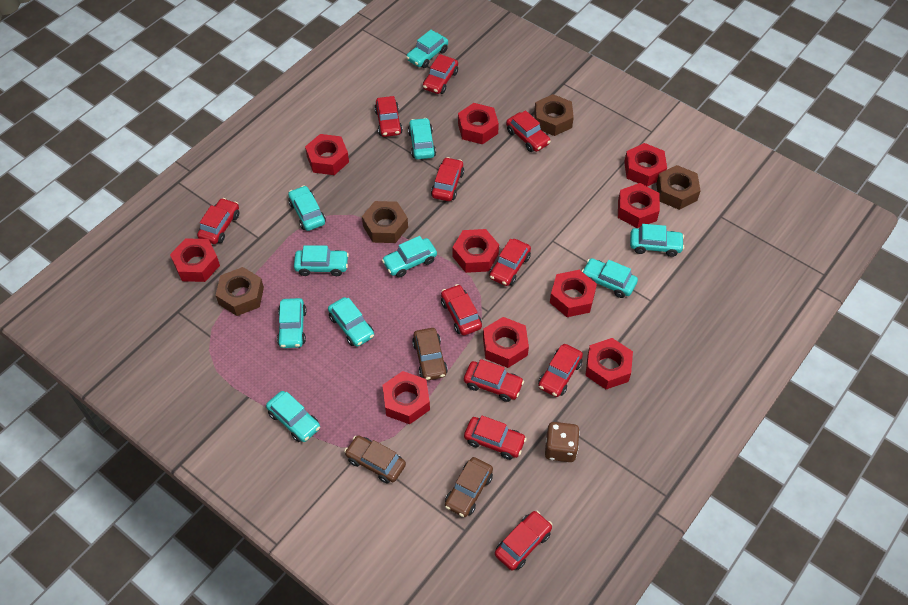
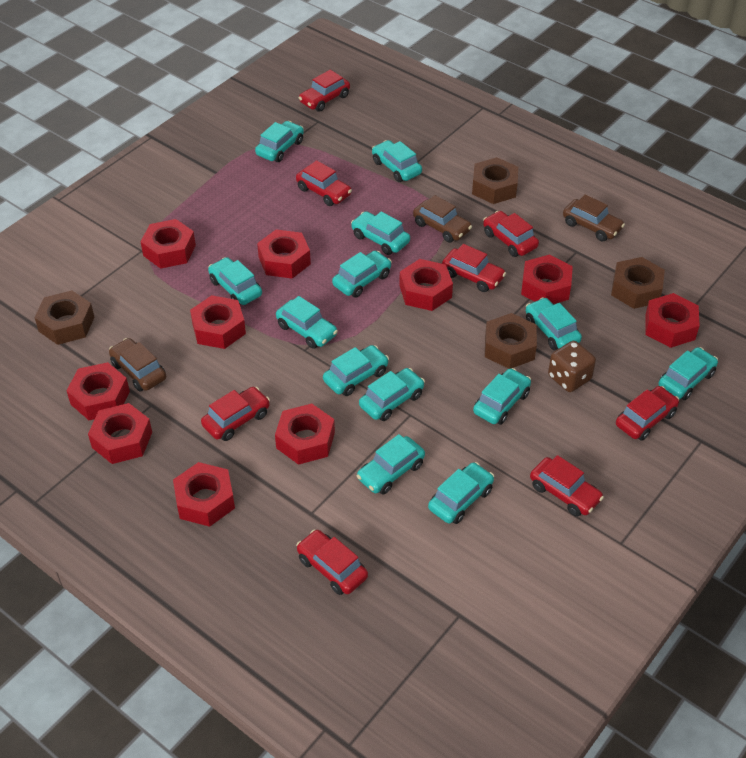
red car: 11 -> 8
turquoise car: 10 -> 13

